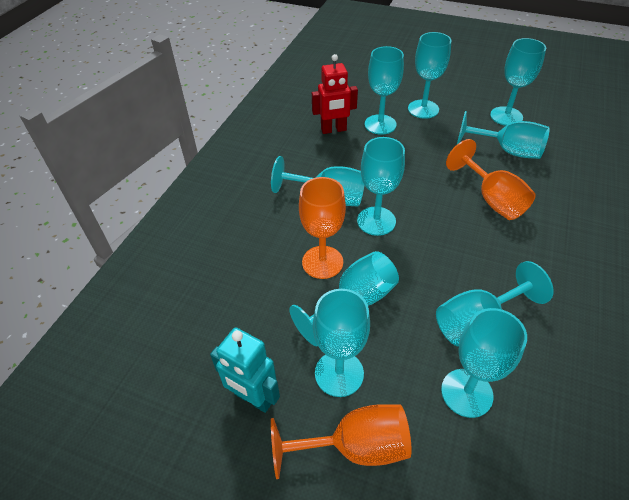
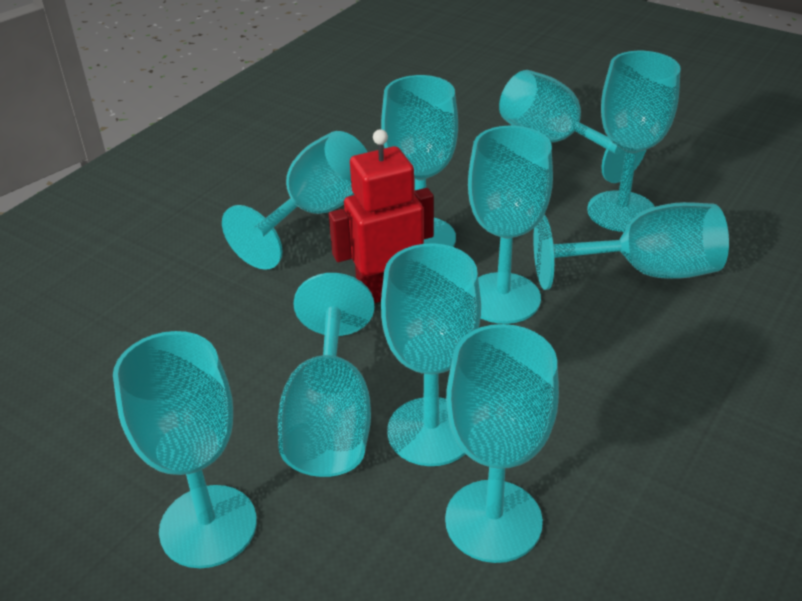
orange goblet: 3 -> 0
turquoise robot: 1 -> 0

